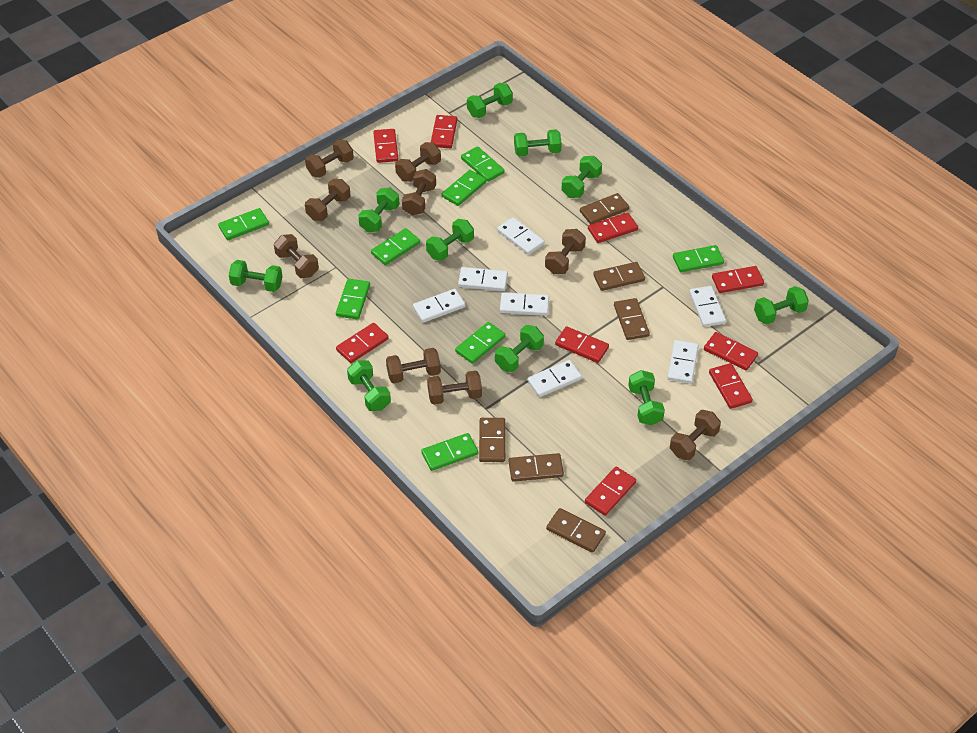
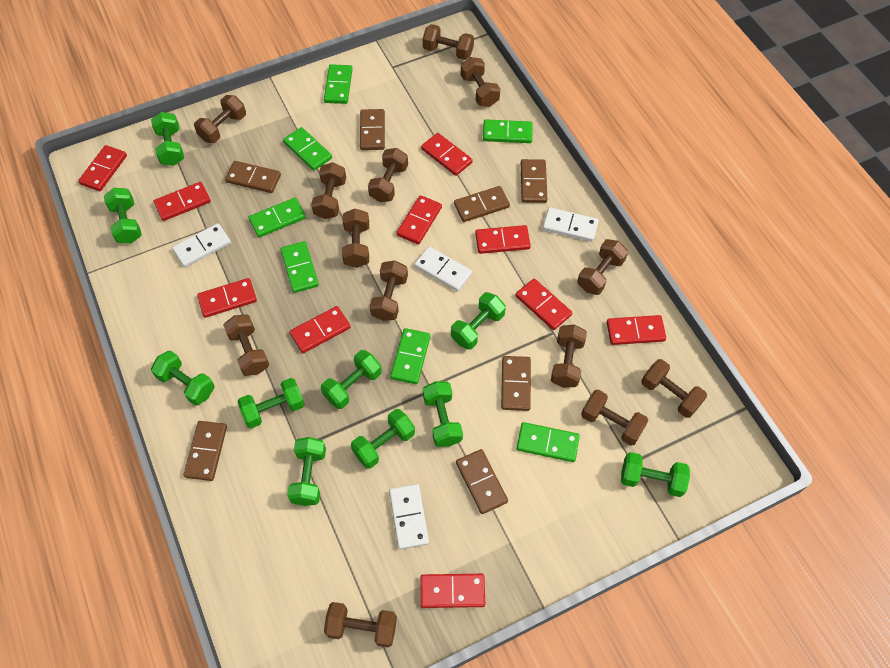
brown domino: 6 -> 7
brown dumbbell: 9 -> 13
green domino: 8 -> 7
red domino: 9 -> 10
white domino: 7 -> 4

